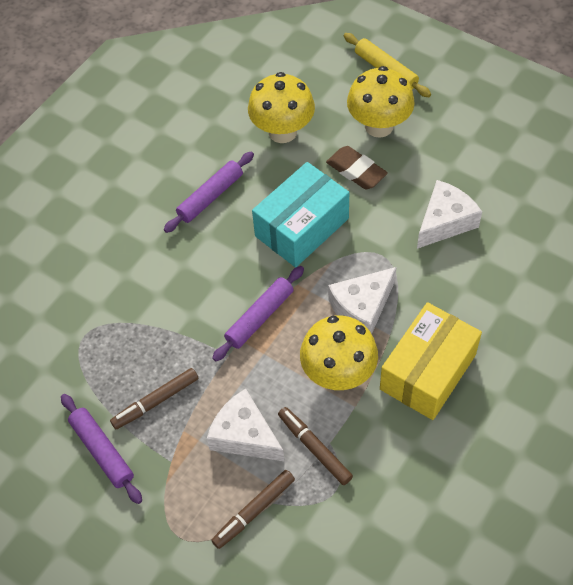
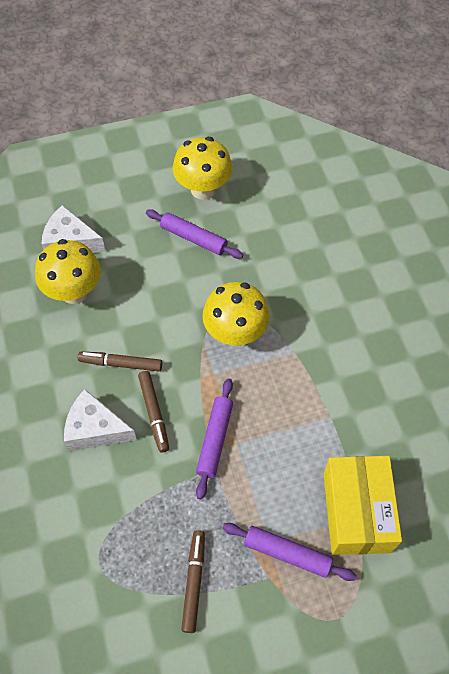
brown eraser: 1 -> 0
turquoise box: 1 -> 0
white cheese: 3 -> 2
yellow rolling pin: 1 -> 0

